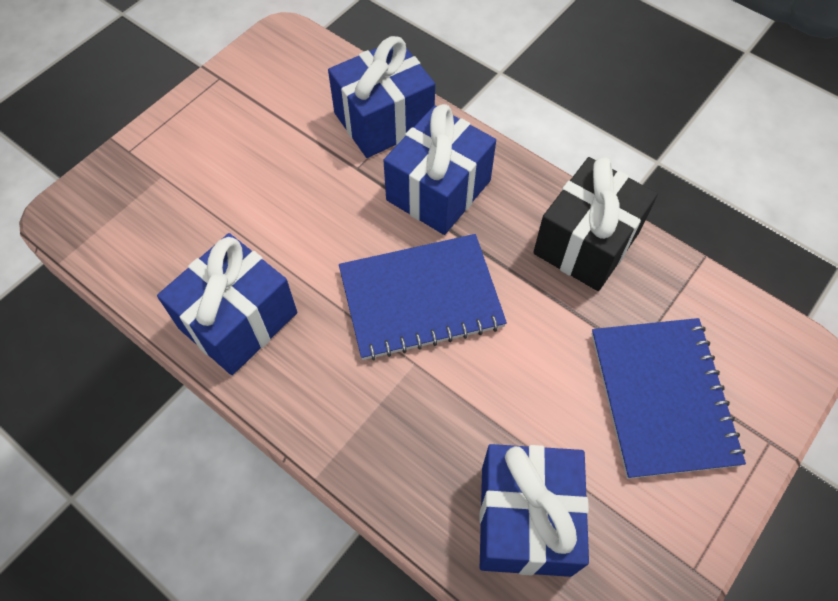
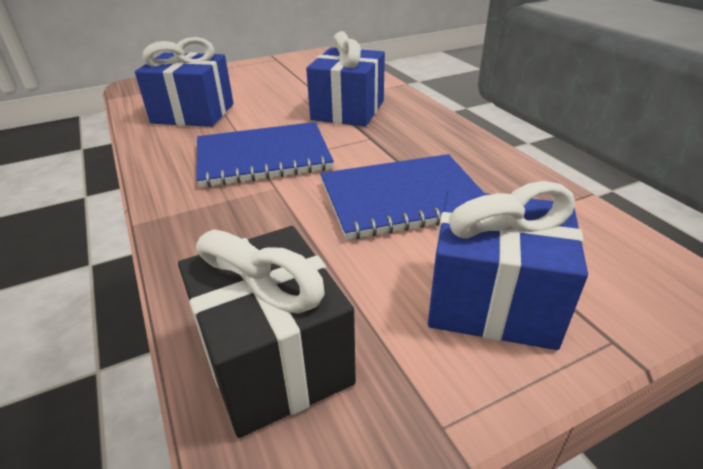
blue gift: 4 -> 3

